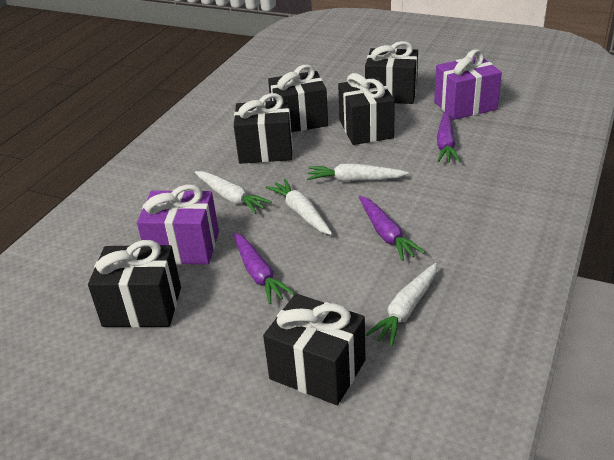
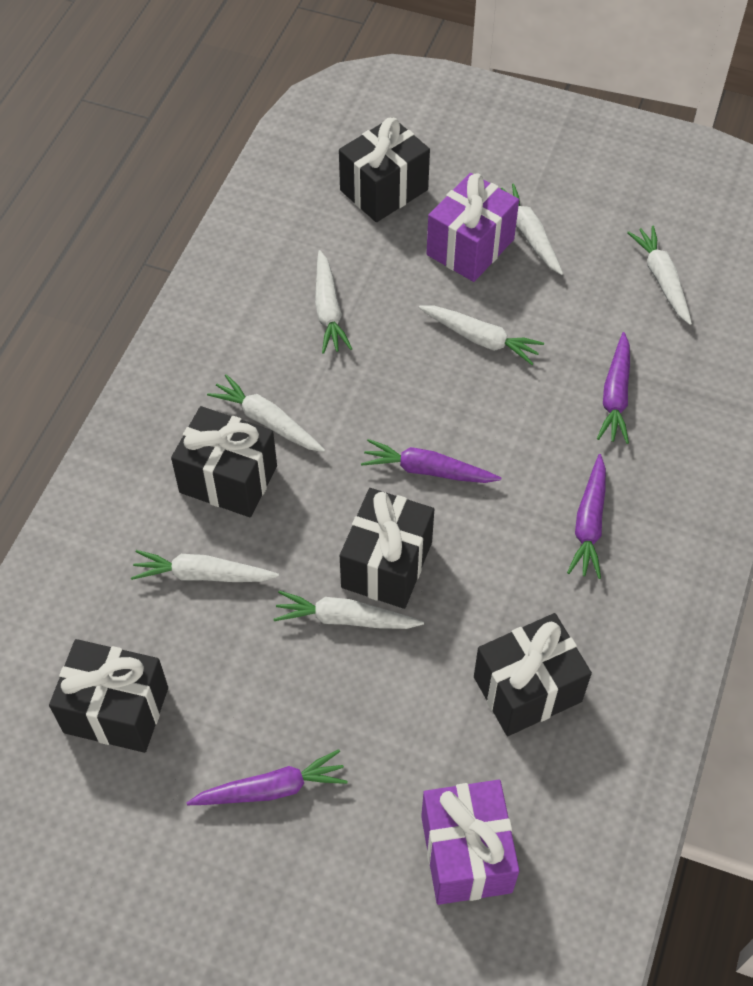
black gift: 6 -> 5
purple carrot: 3 -> 4
white carrot: 4 -> 7

